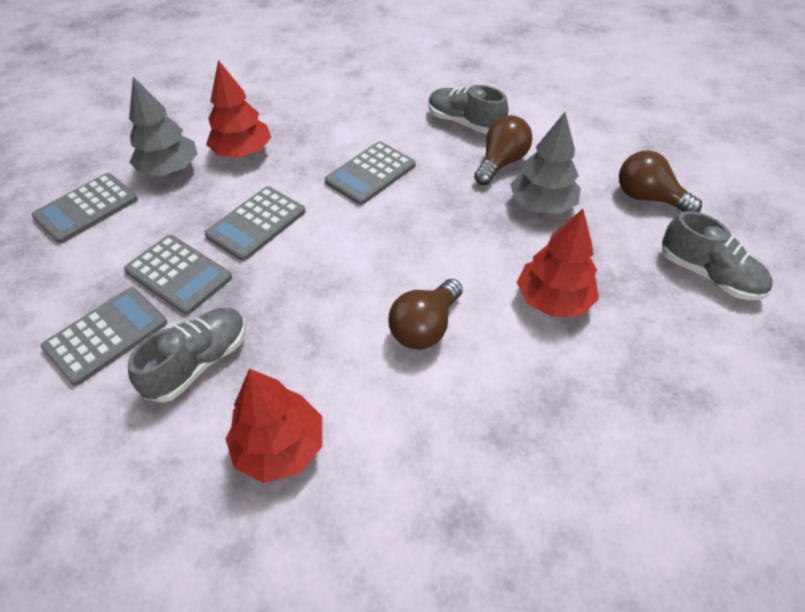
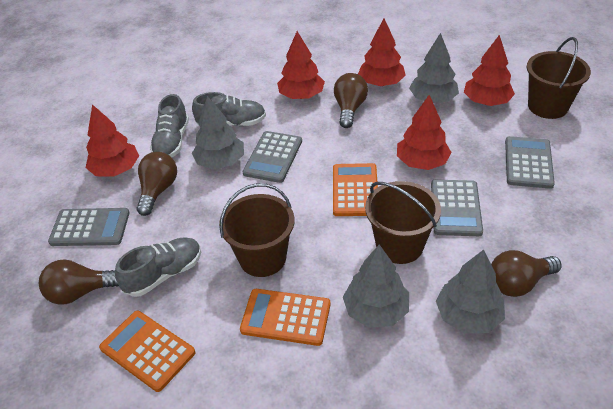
brown bucket: 0 -> 3
brown light bulb: 3 -> 4
grey calculator: 5 -> 4
grey tree: 2 -> 4
orange calculator: 0 -> 3
red tree: 3 -> 5

